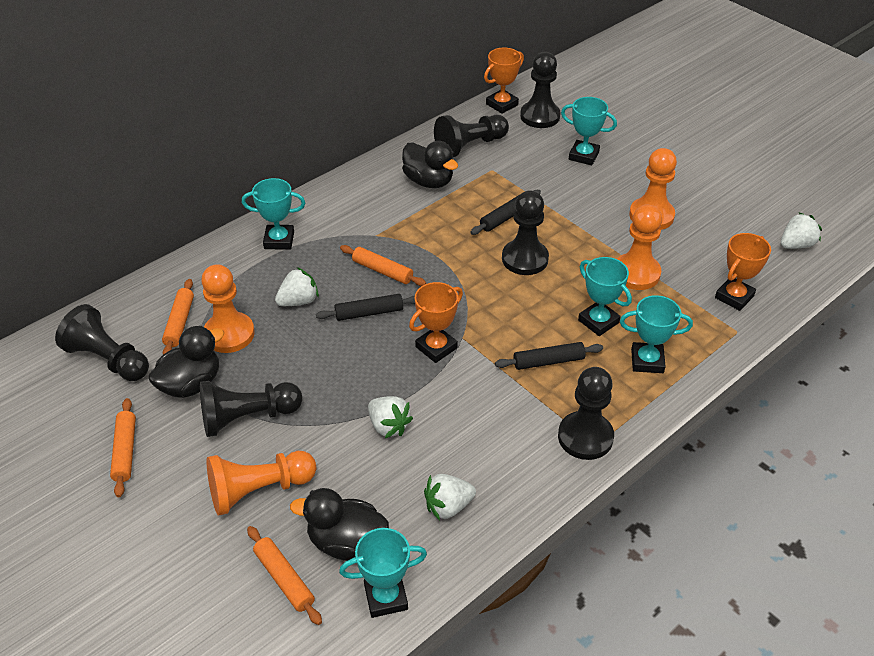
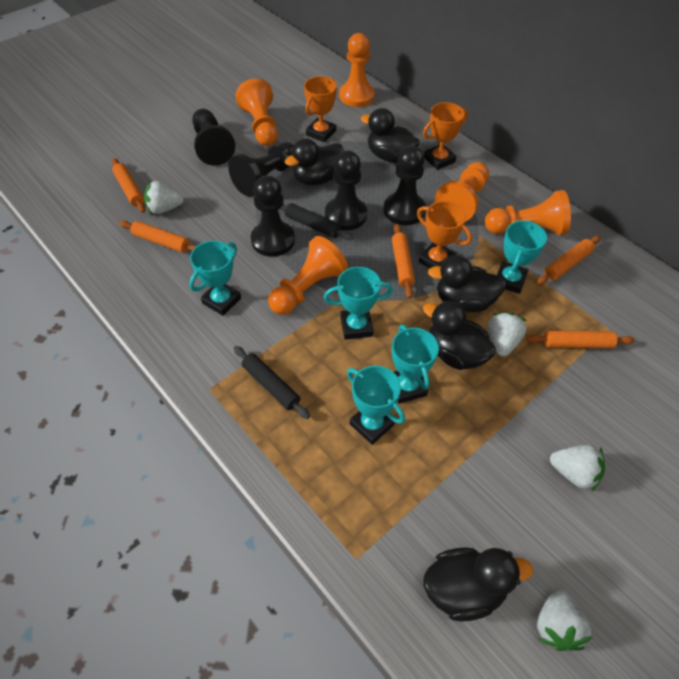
black duck: 3 -> 5
black pawn: 6 -> 5
black rolling pin: 3 -> 2
orange pawn: 4 -> 5
orange rolling pin: 4 -> 5

